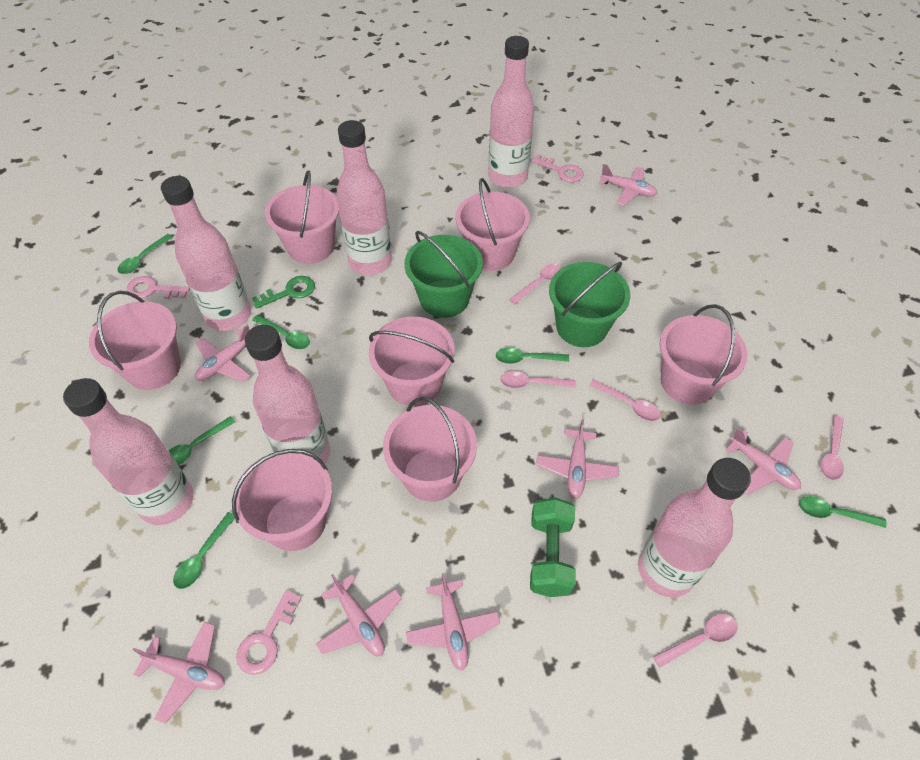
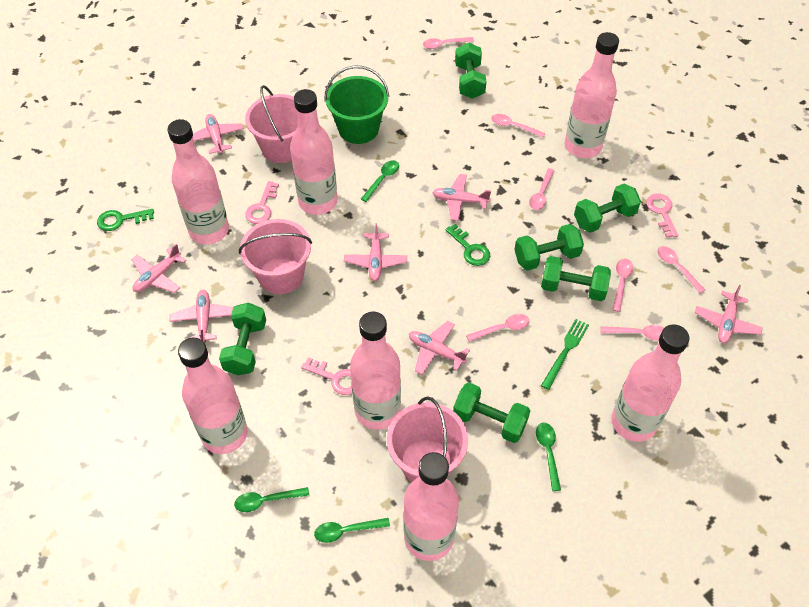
green bucket: 2 -> 1
green dumbbell: 1 -> 6
green fork: 0 -> 1
green key: 1 -> 2
green spoon: 6 -> 4
pink bottle: 6 -> 7
pink bucket: 7 -> 3
pink spoon: 5 -> 7

